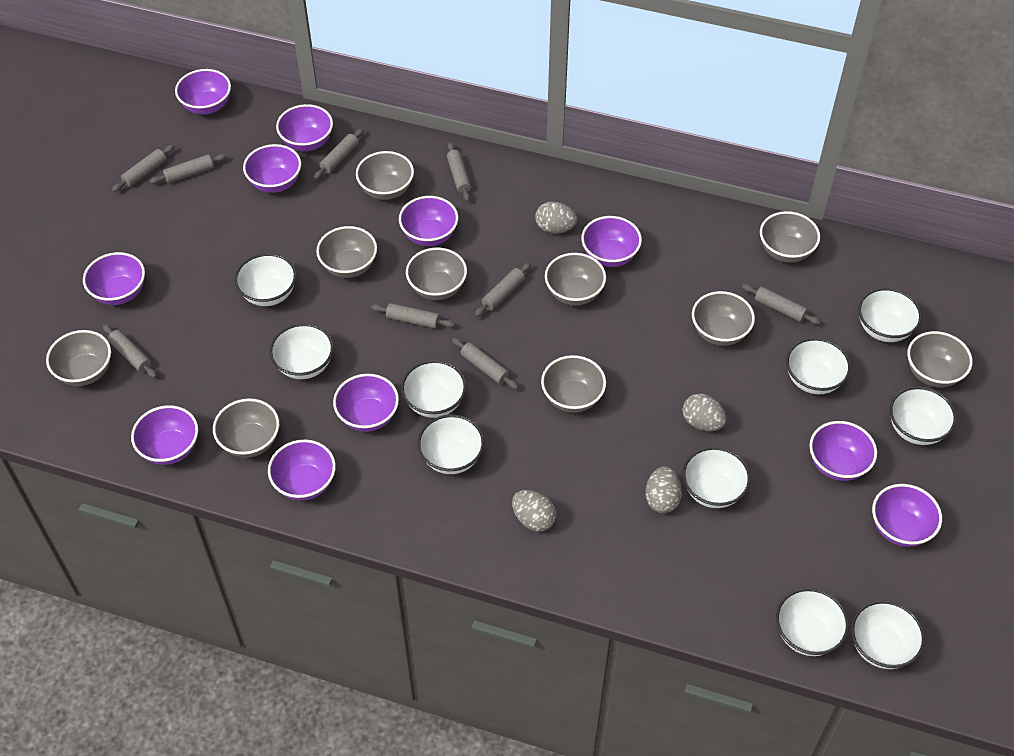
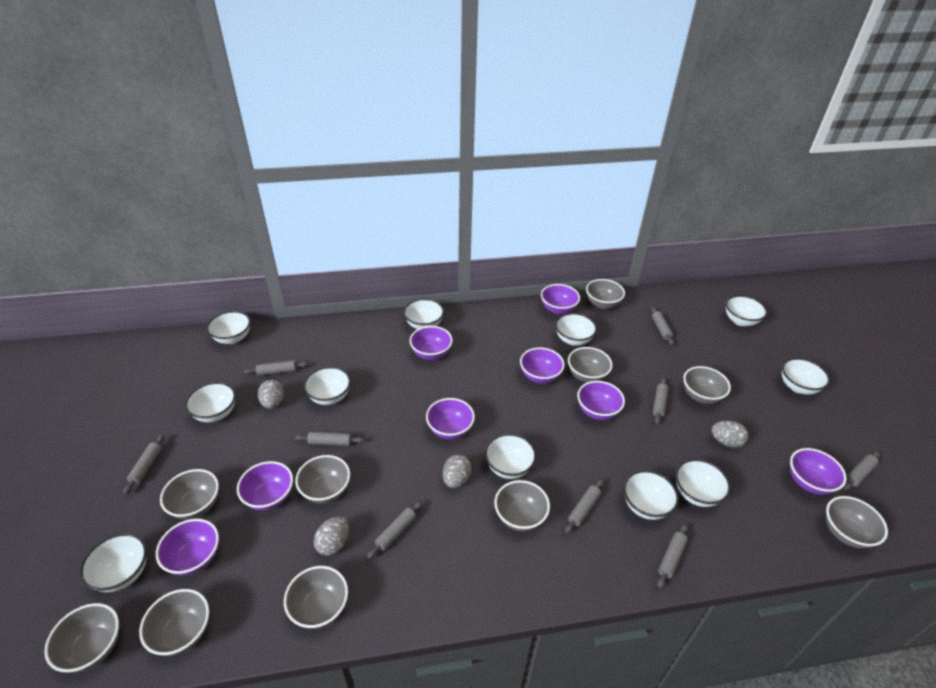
purple bowl: 11 -> 8
white bowl: 10 -> 11

